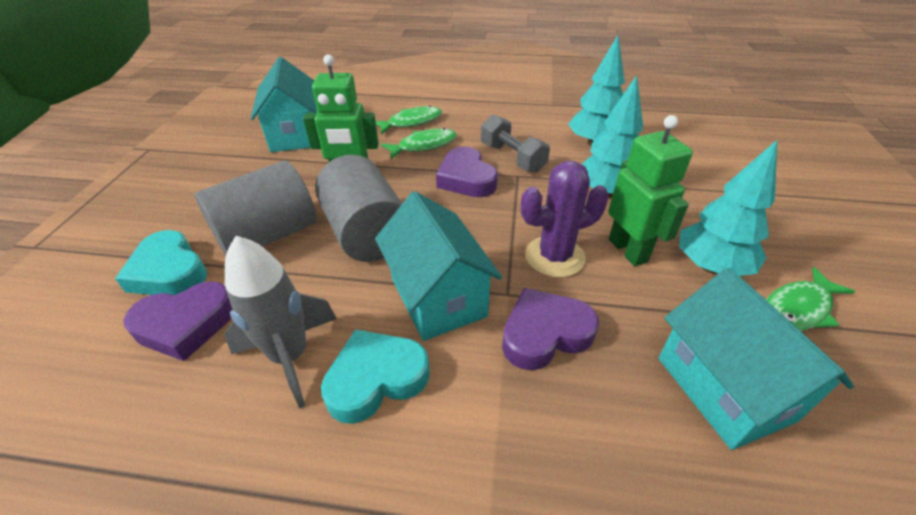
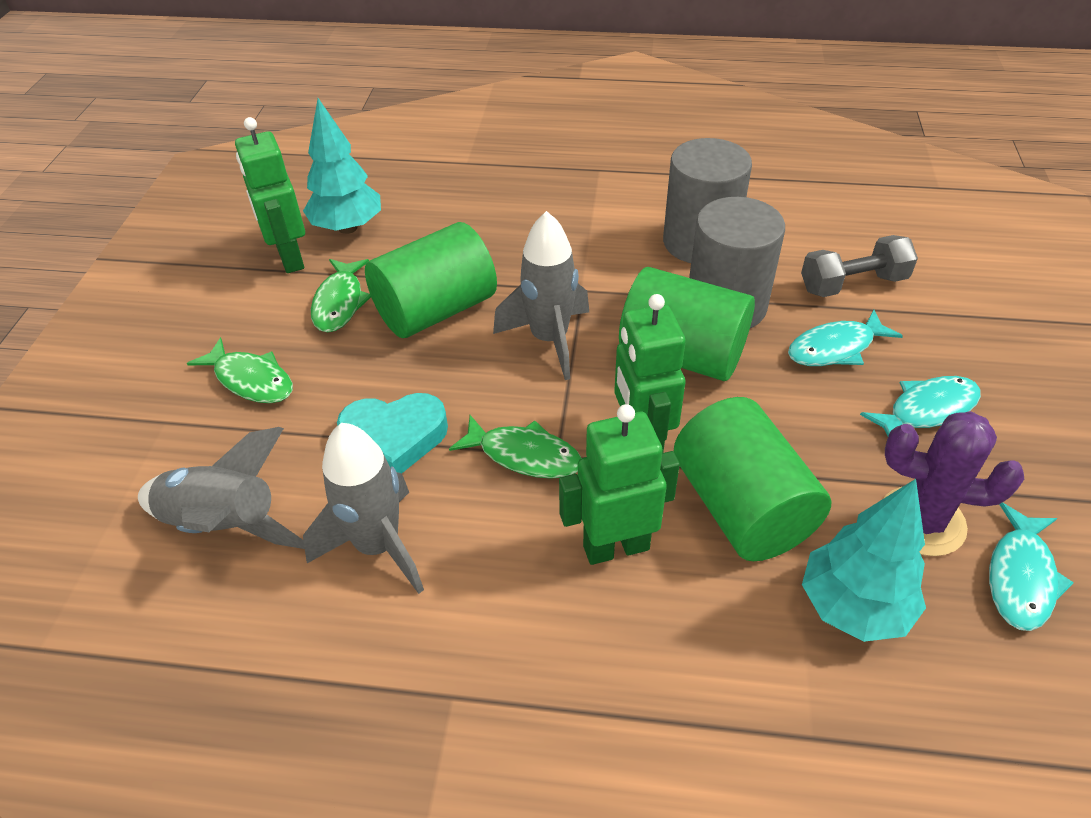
green cylinder: 0 -> 3
green robot: 2 -> 3
grey rocket: 1 -> 3
purple heart: 3 -> 0
turquoise fish: 0 -> 3
turquoise heart: 2 -> 1
turquoise house: 3 -> 0
turquoise tree: 3 -> 2

